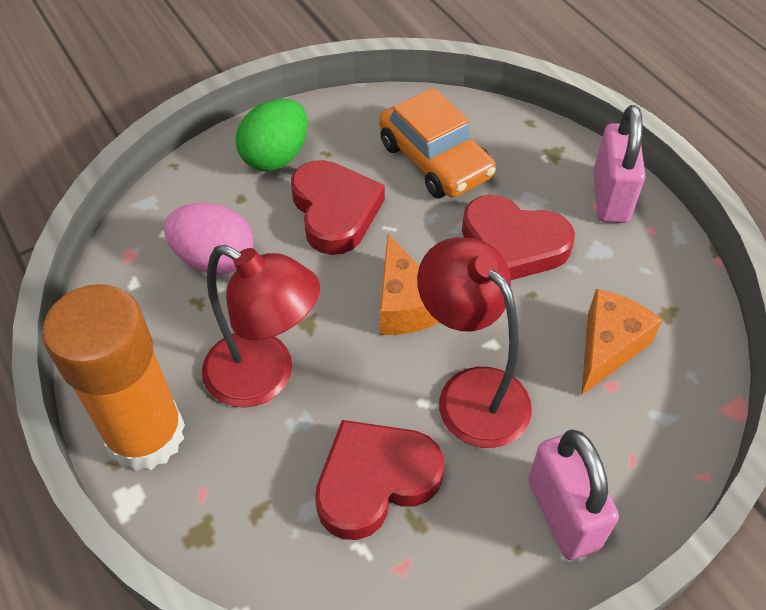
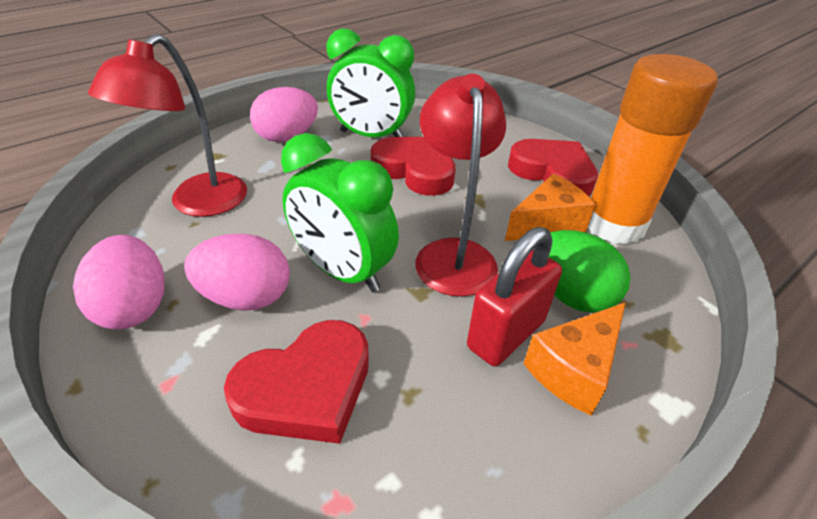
green clock: 0 -> 2
orange car: 1 -> 0
pink egg: 1 -> 3
pink padlock: 2 -> 0
red padlock: 0 -> 1

